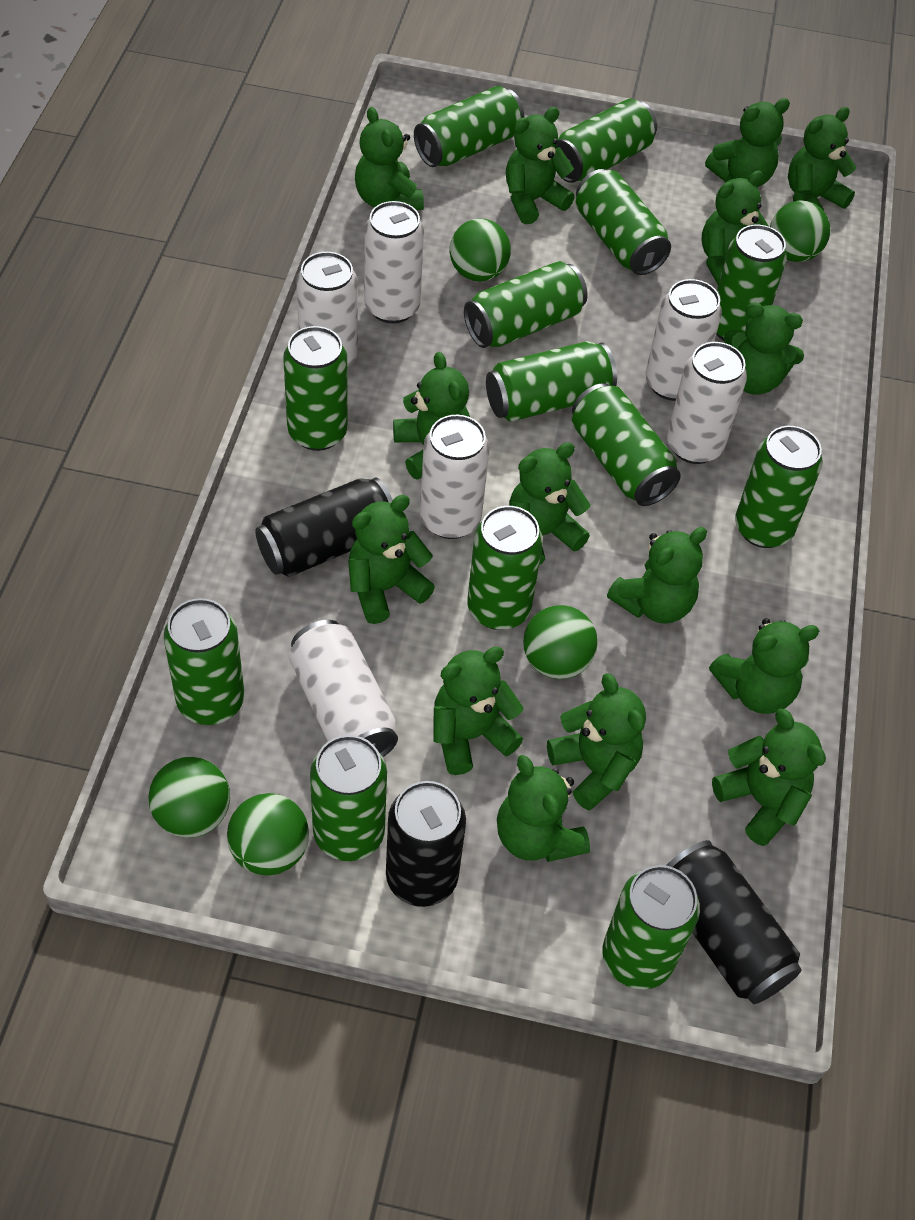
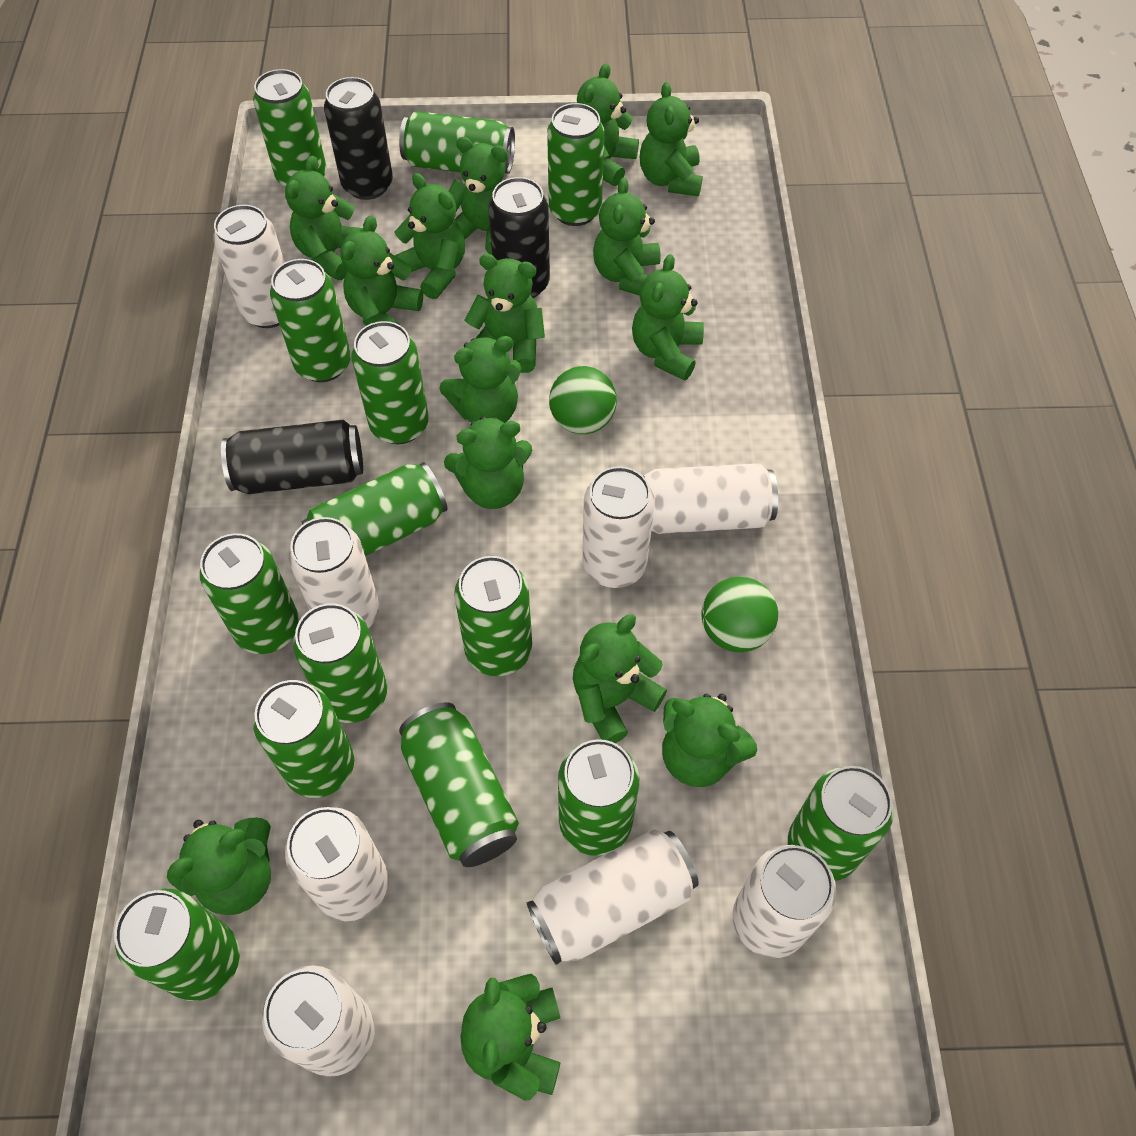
green ball: 5 -> 2
green can: 13 -> 14
white can: 6 -> 8

